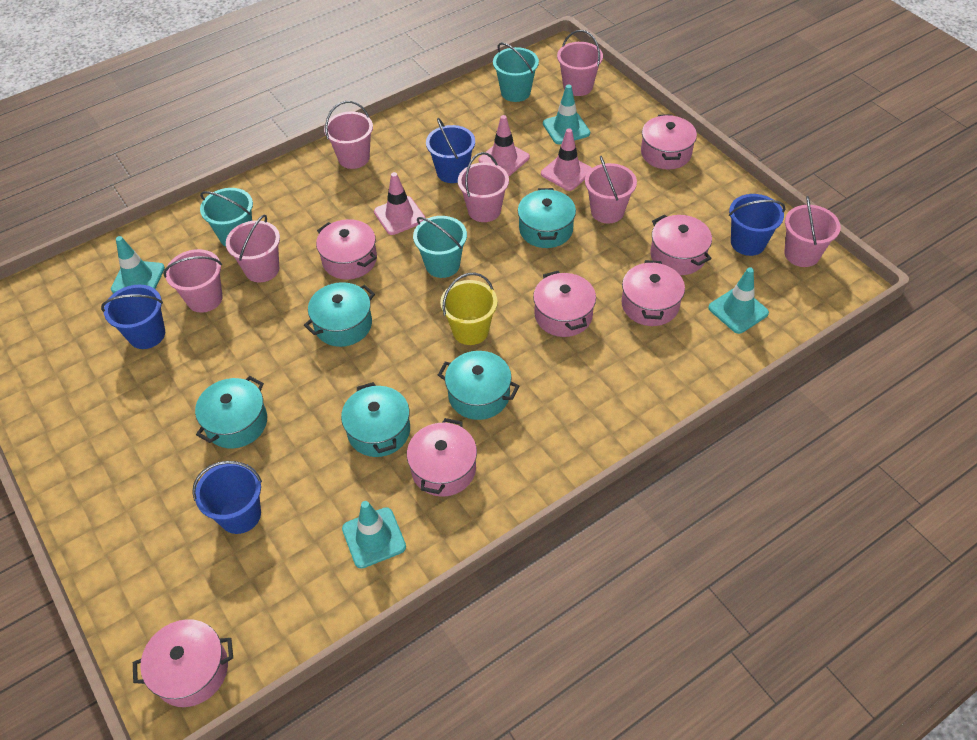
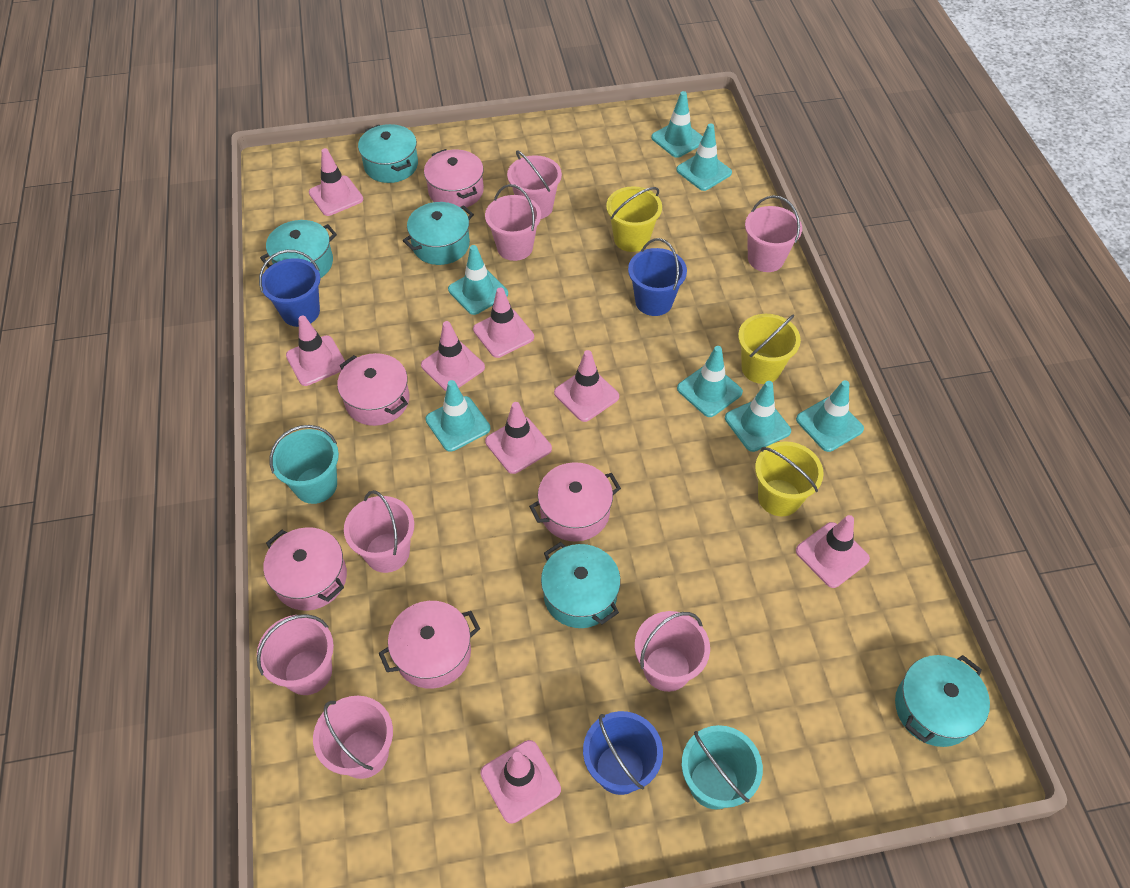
blue bucket: 4 -> 3
pink pot: 7 -> 5
pink traffic cone: 3 -> 8
turquoise bucket: 3 -> 2
turquoise traffic cone: 4 -> 7
yellow bucket: 1 -> 3

